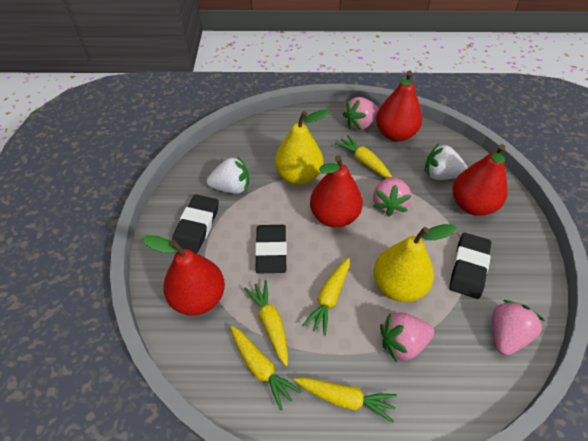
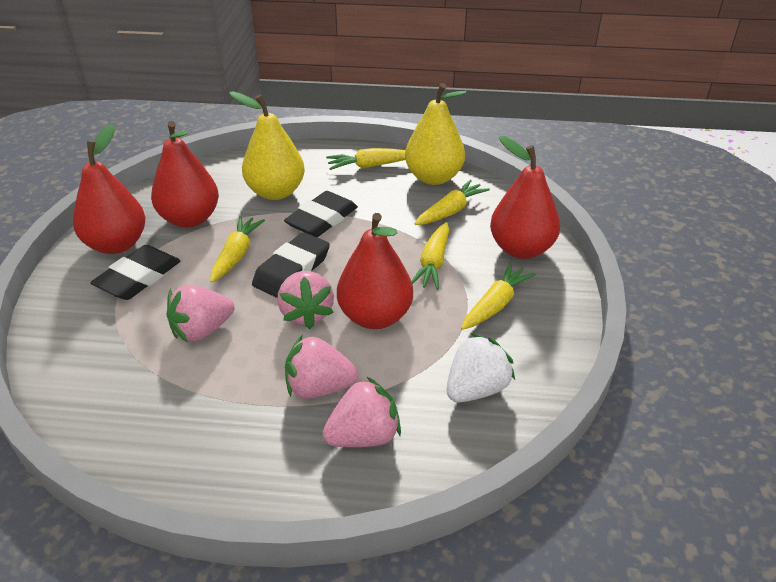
white strawberry: 2 -> 1

